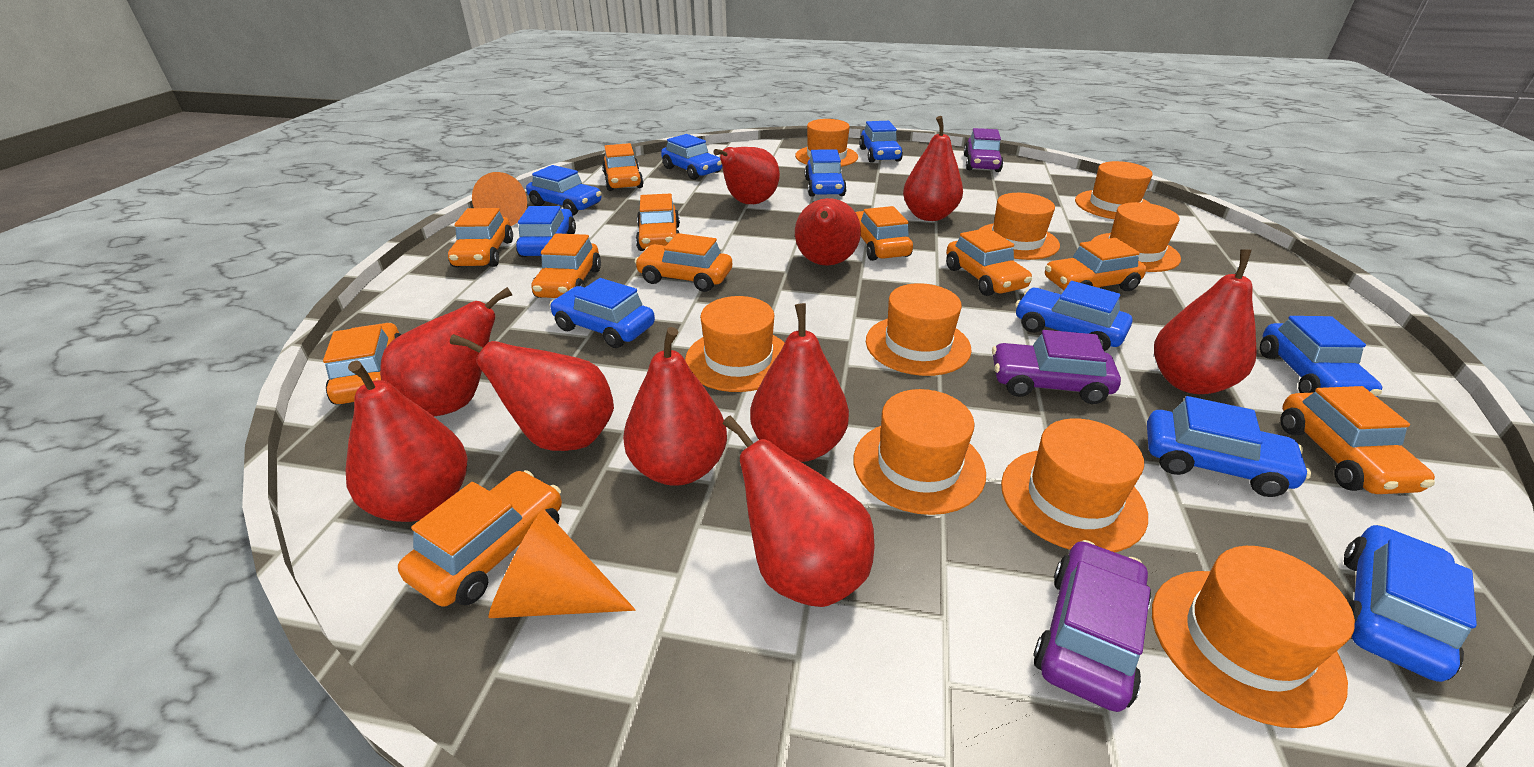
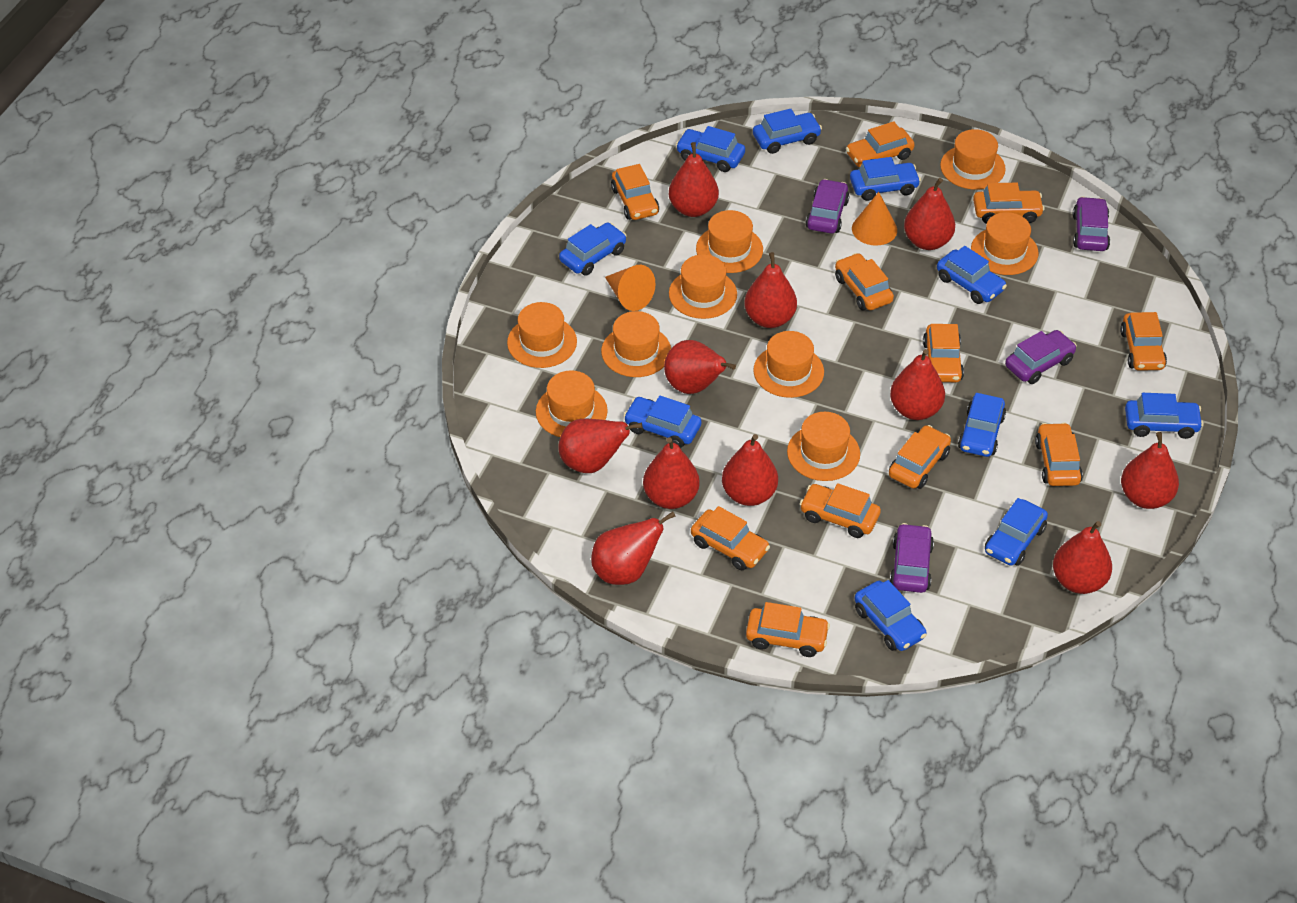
purple car: 3 -> 4
red pear: 10 -> 11

